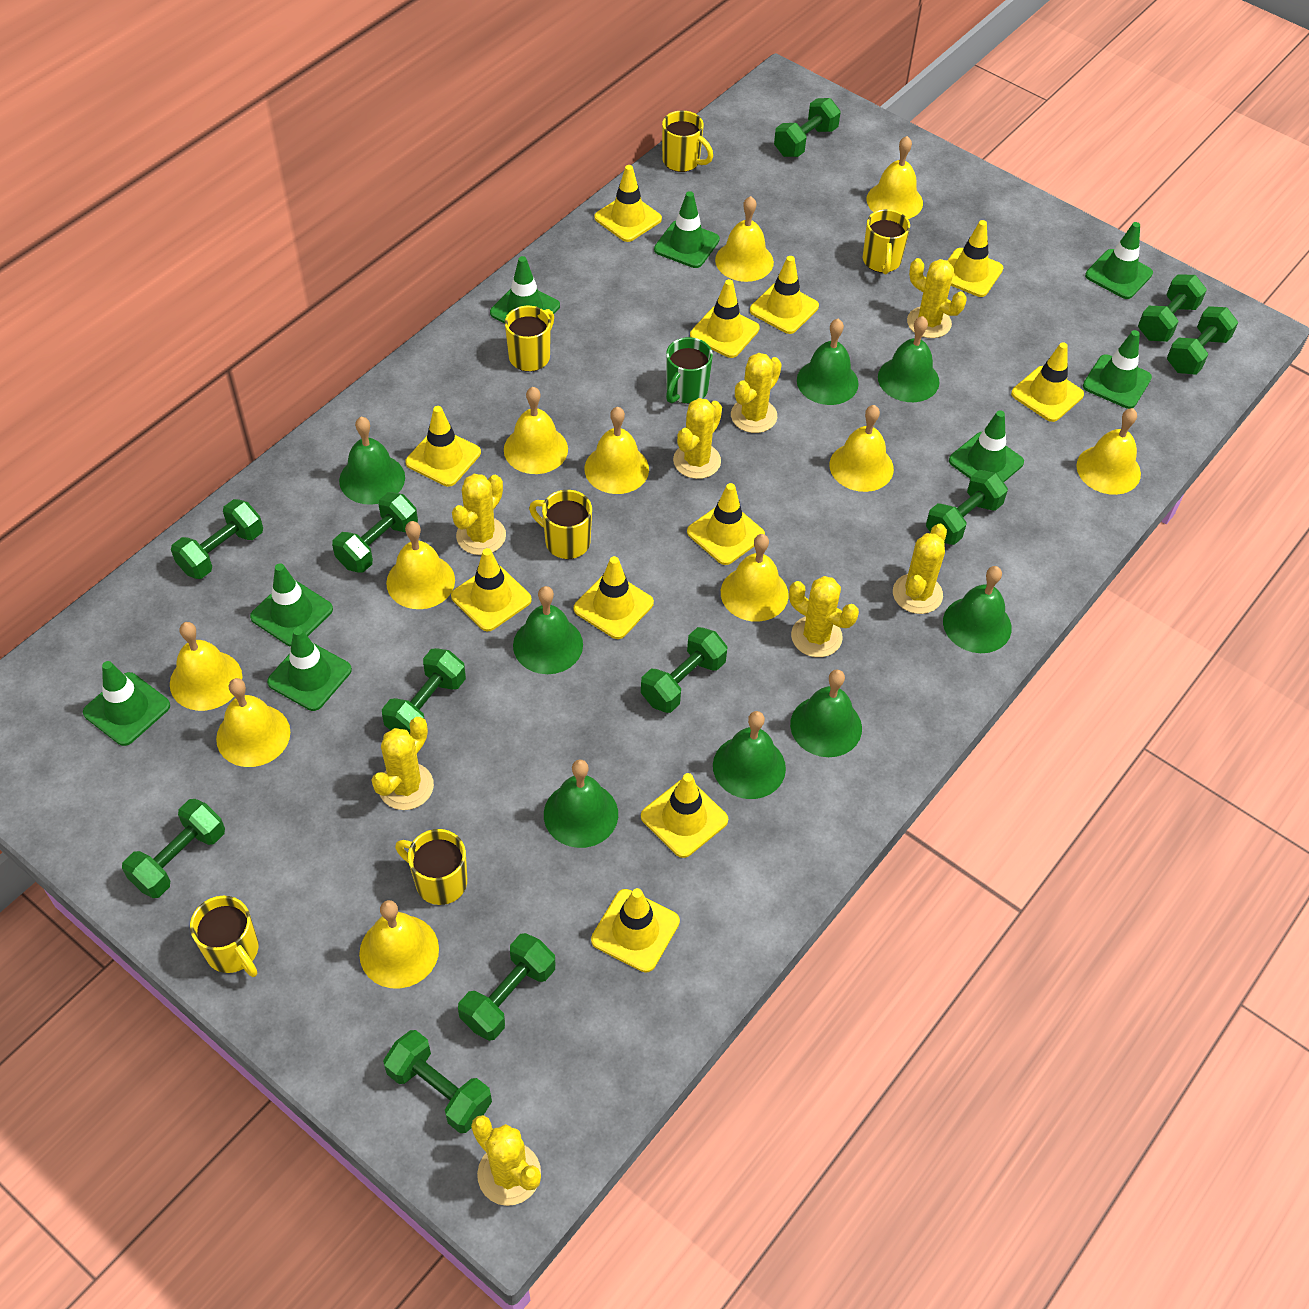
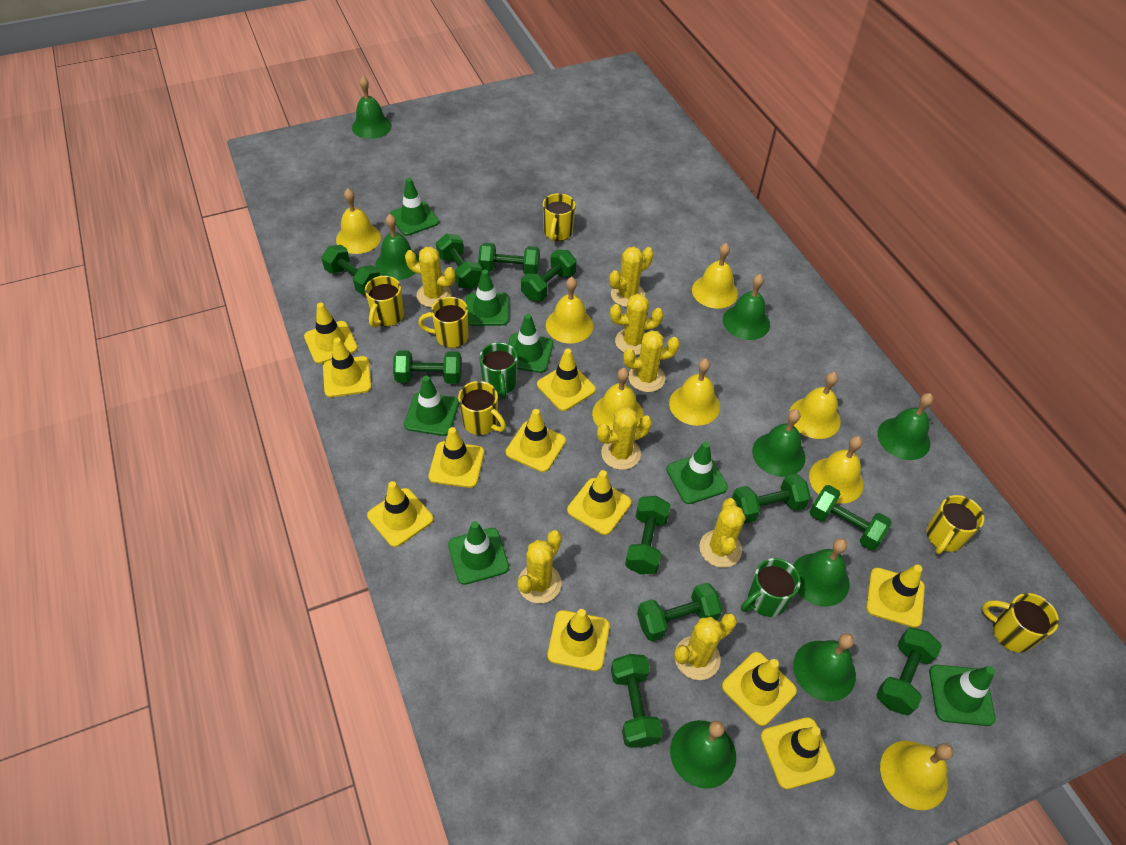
green mug: 1 -> 2
green traffic cone: 8 -> 7
yellow bell: 11 -> 8

